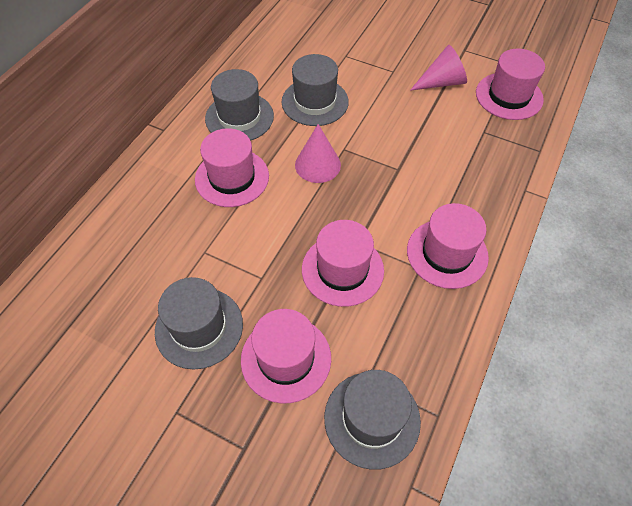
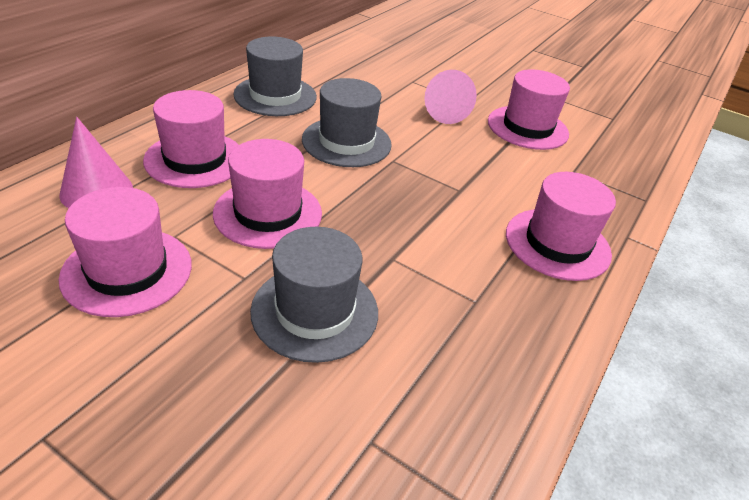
grey hat: 4 -> 3

